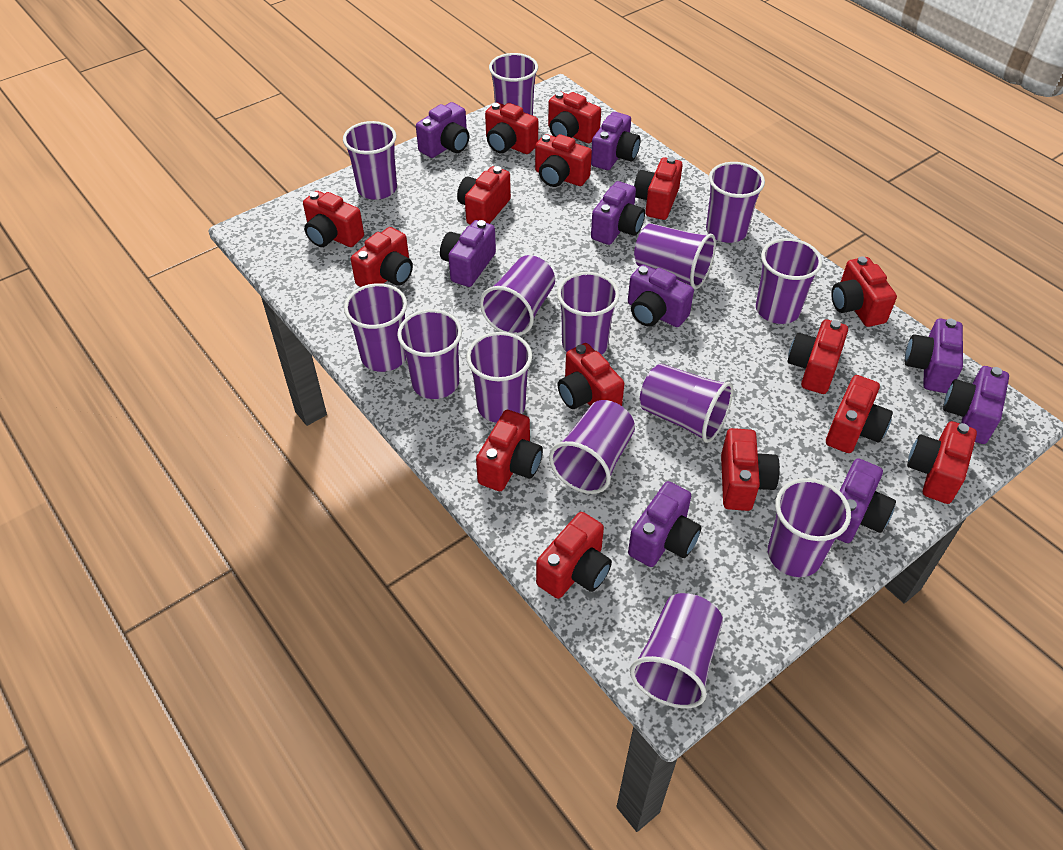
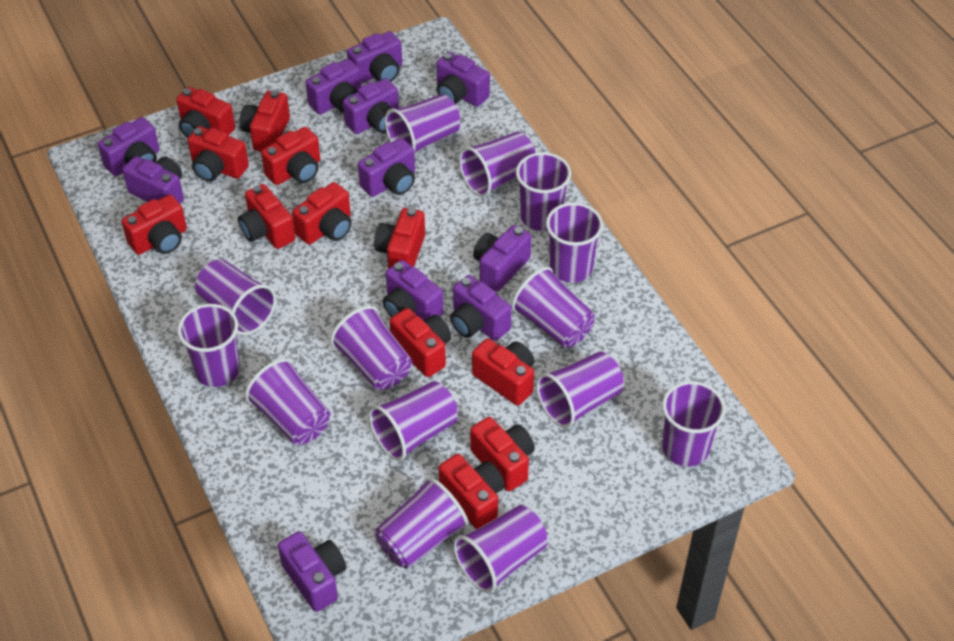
purple camera: 9 -> 11
red camera: 15 -> 12

